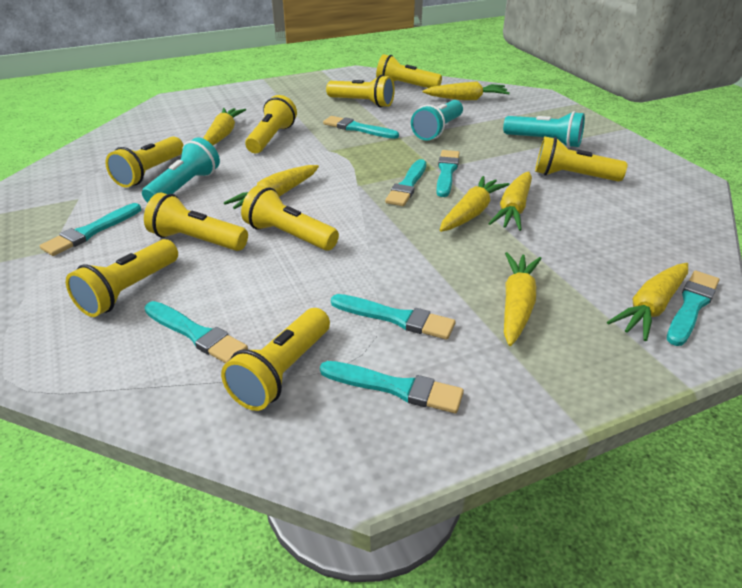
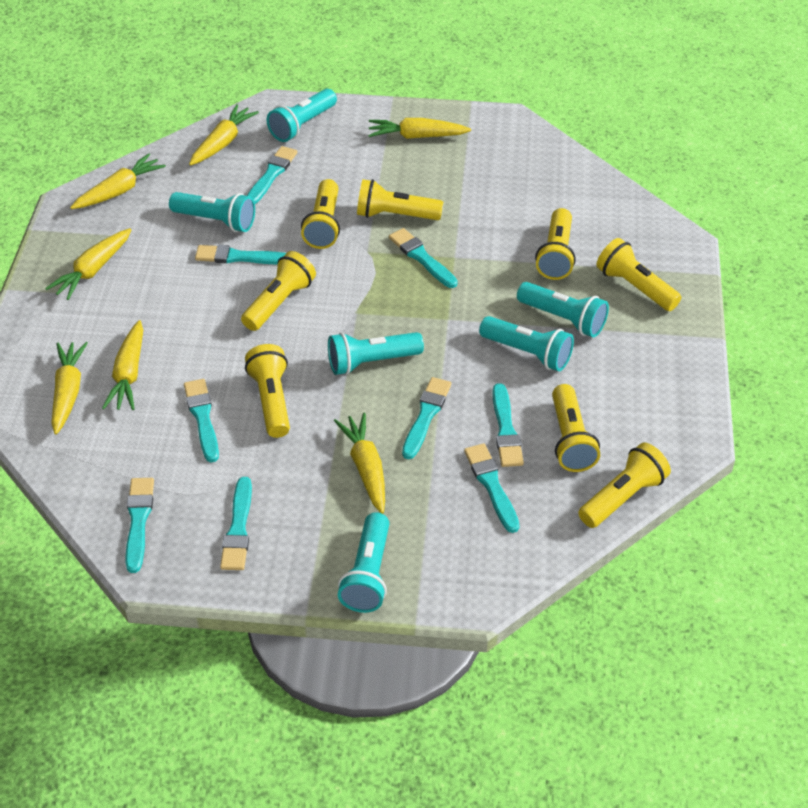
turquoise brush: 8 -> 9
turquoise flashlight: 3 -> 6
yellow flashlight: 9 -> 8

